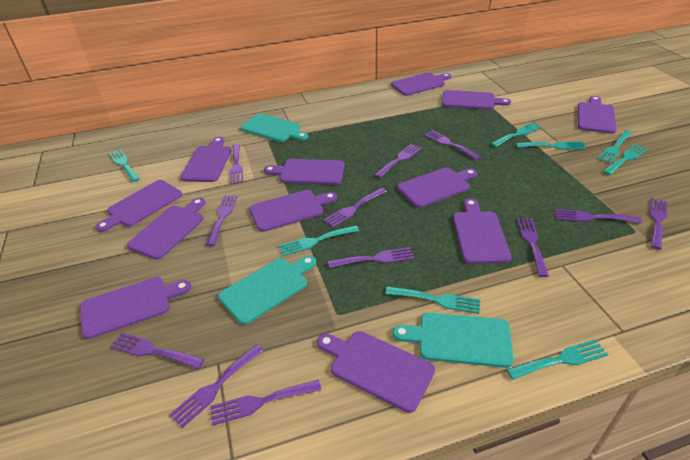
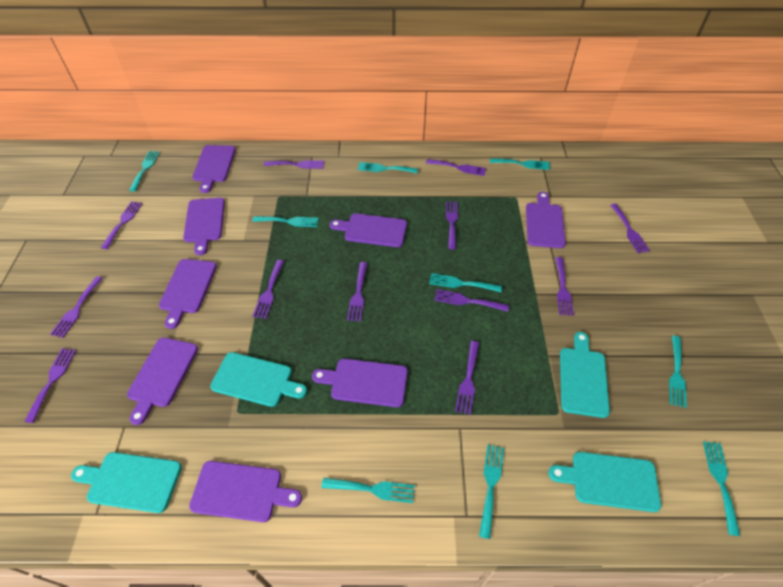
purple cutting board: 12 -> 8
turquoise cutting board: 3 -> 4
turquoise fork: 8 -> 9

